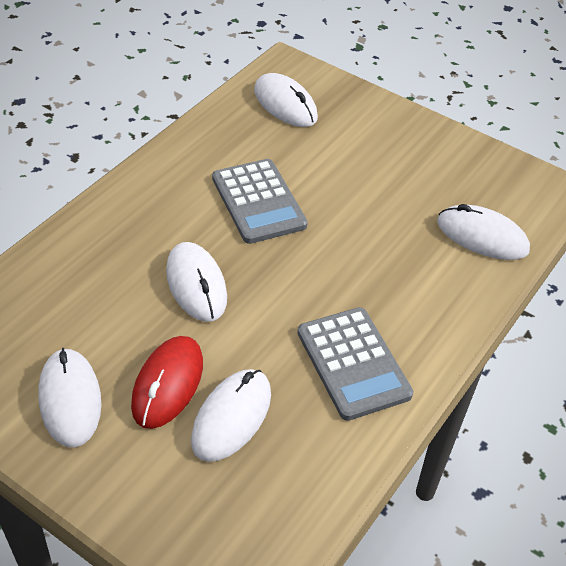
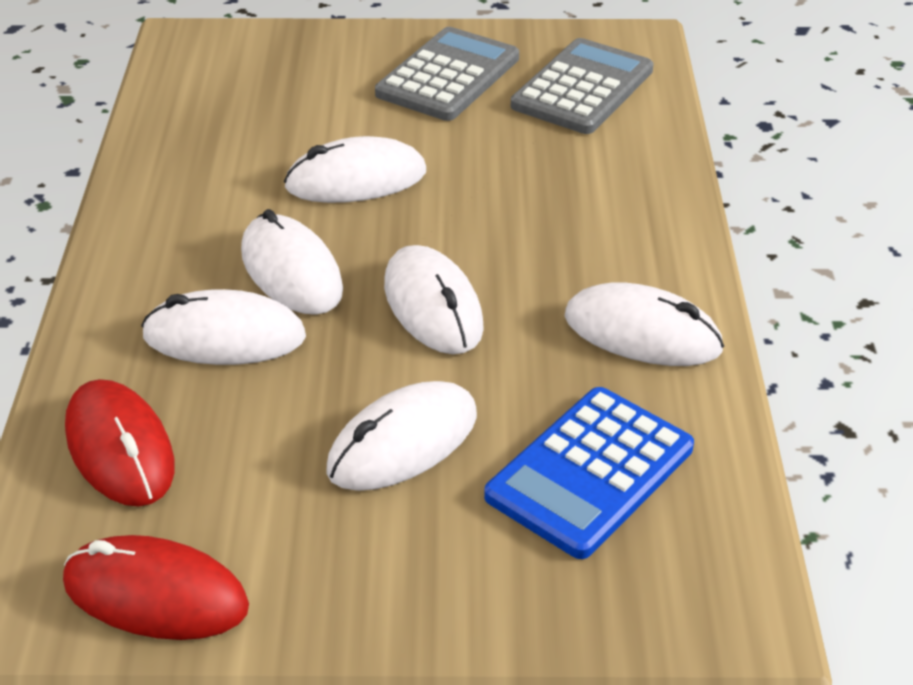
blue calculator: 0 -> 1
red mouse: 1 -> 2
white mouse: 5 -> 6

